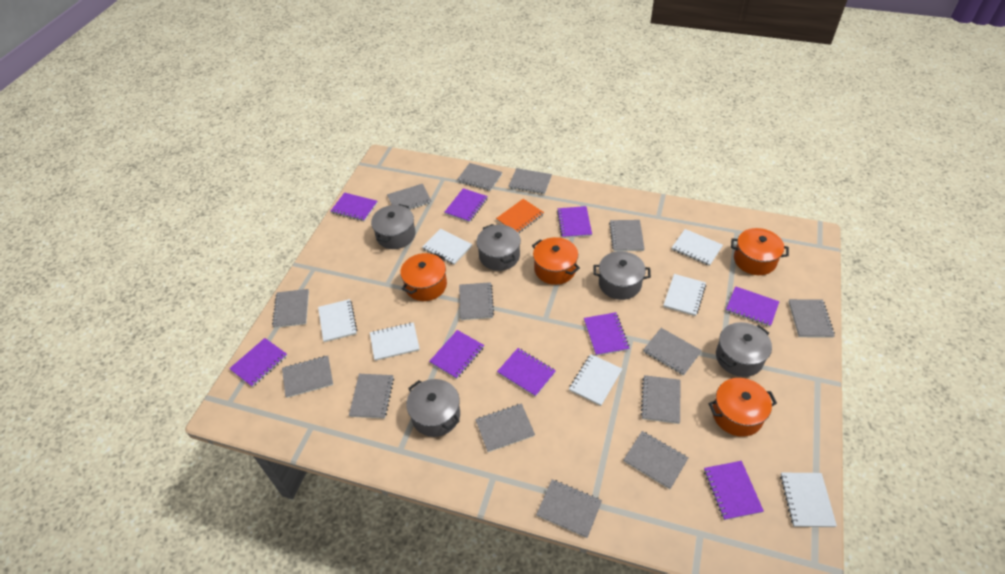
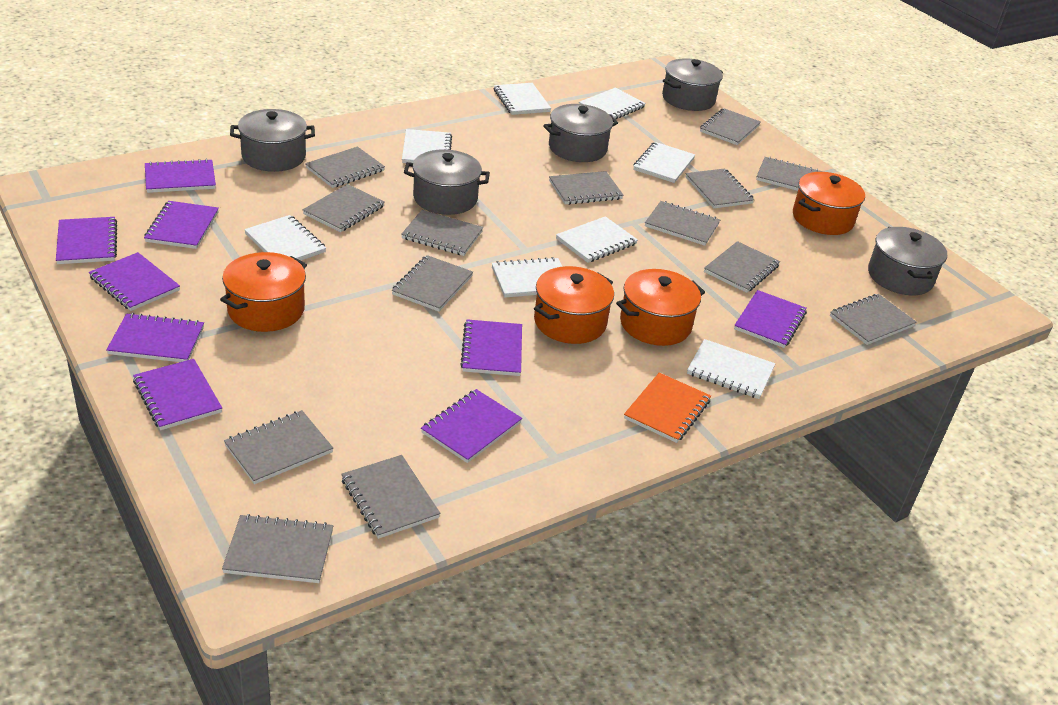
white notebook: 7 -> 8

